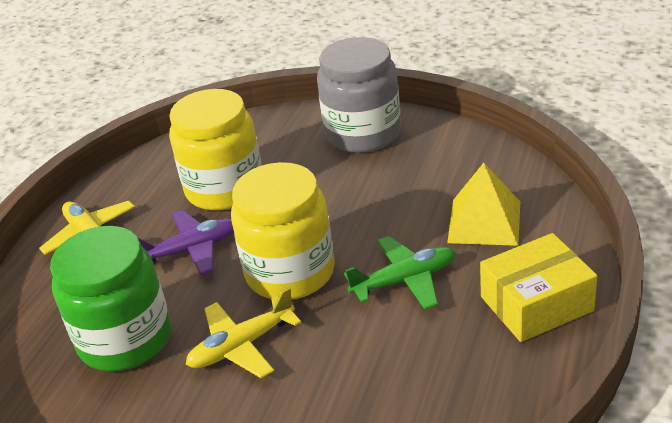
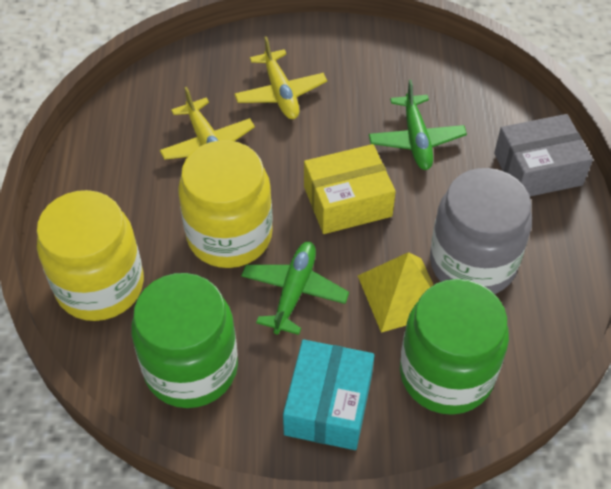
green jar: 1 -> 2
green plane: 1 -> 2
grey box: 0 -> 1
purple plane: 1 -> 0
turquoise box: 0 -> 1

